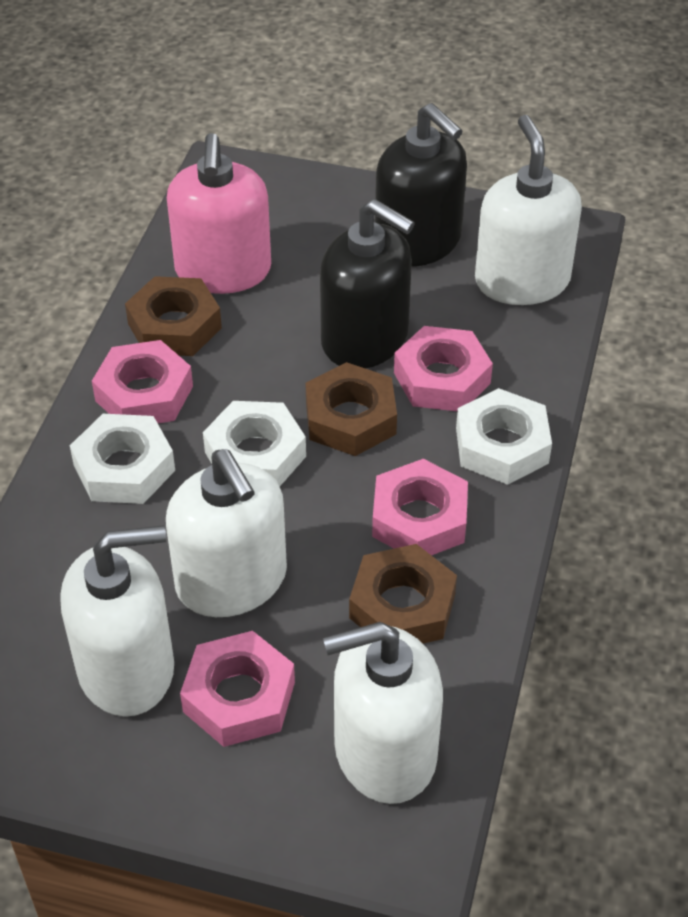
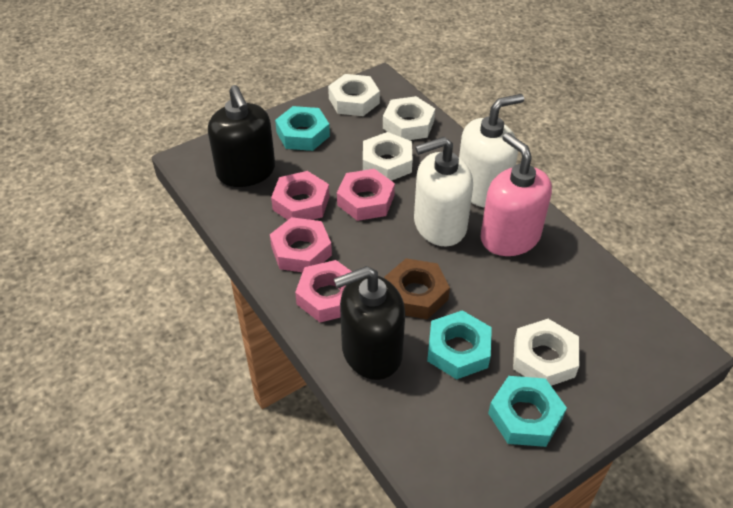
brown nut: 3 -> 1
turquoise nut: 0 -> 3
white nut: 3 -> 4
white soap dispenser: 4 -> 2

